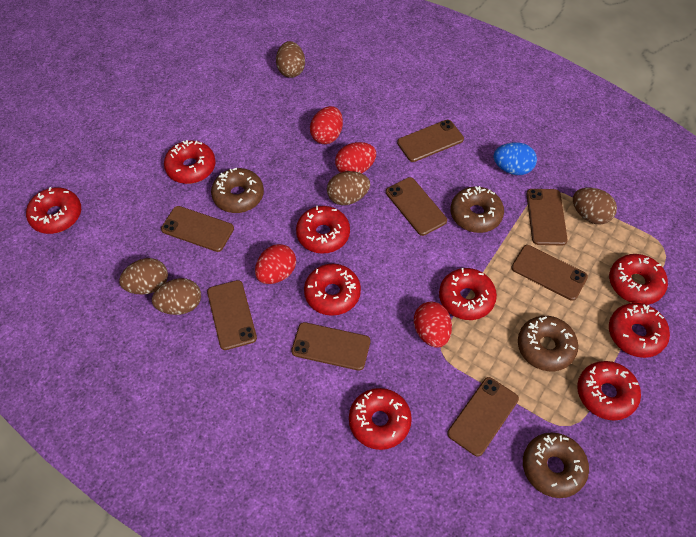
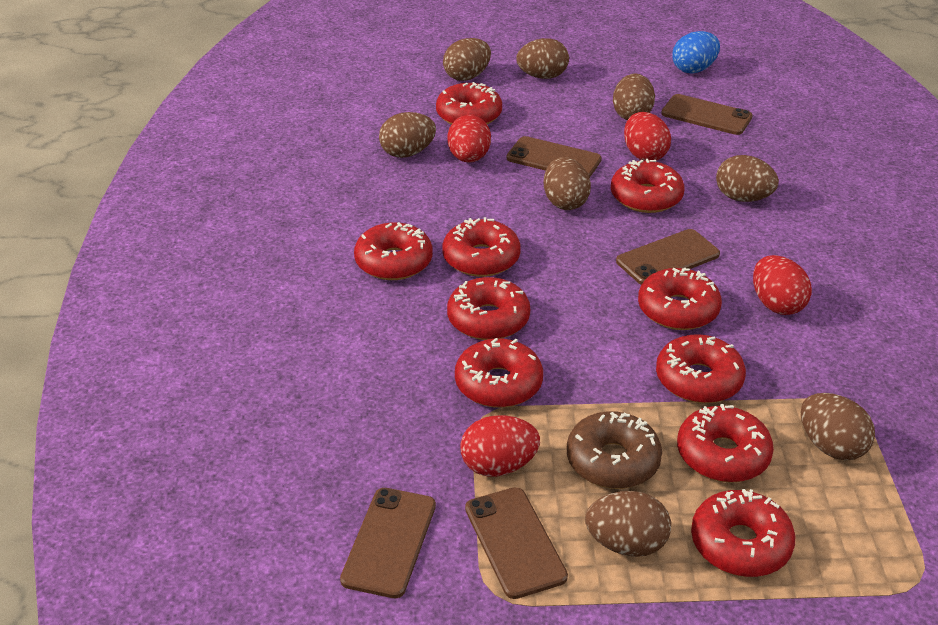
brown donut: 4 -> 1
brown egg: 5 -> 8
brown phone: 8 -> 5
red donut: 9 -> 10

